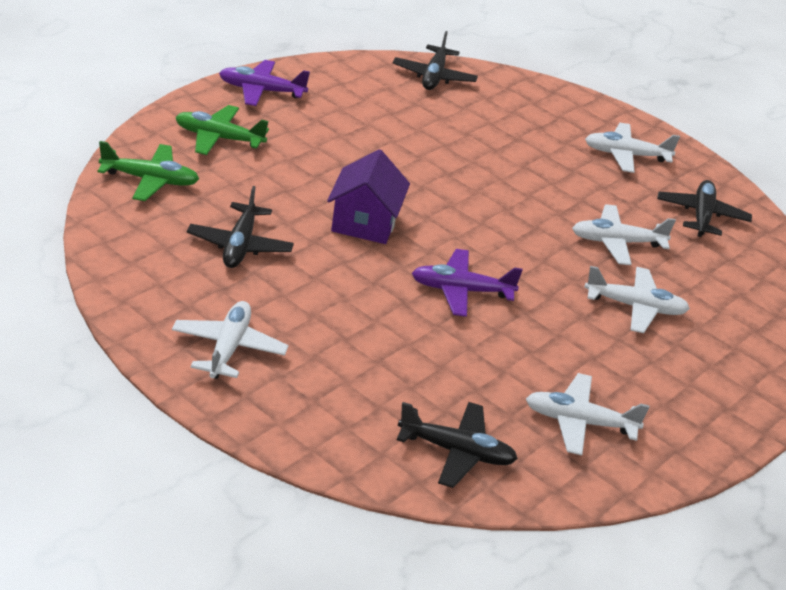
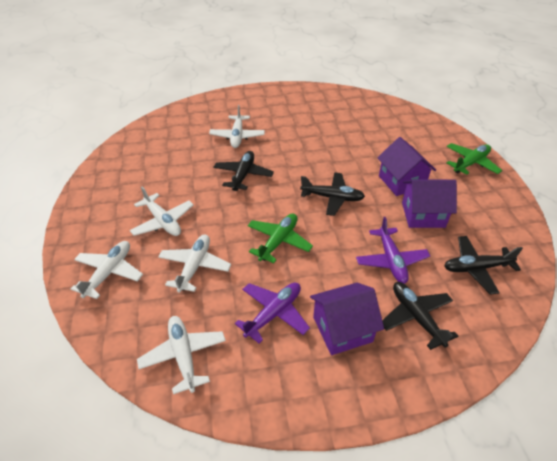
purple house: 1 -> 3

